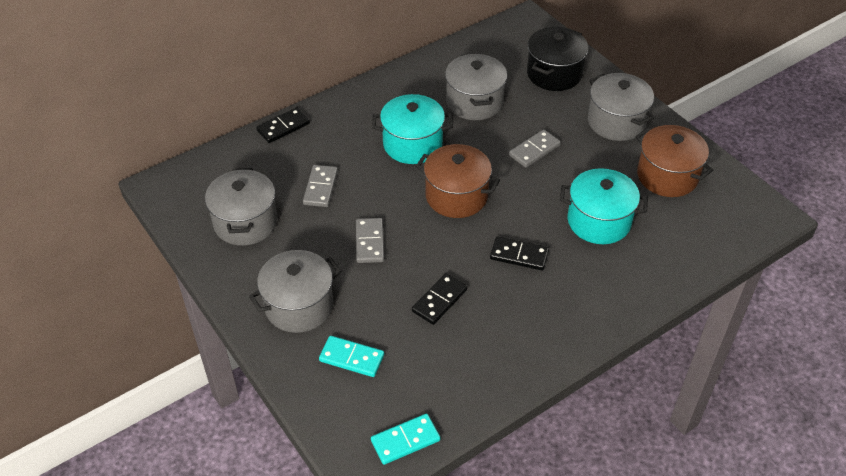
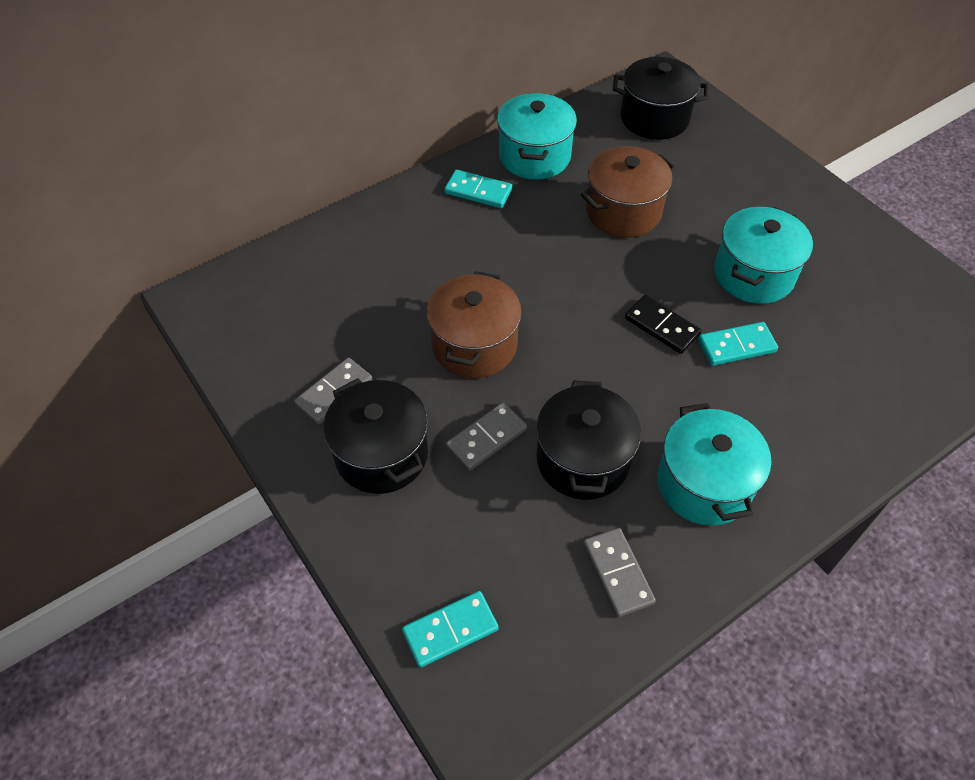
black domino: 3 -> 1
black pot: 1 -> 3
grey pot: 4 -> 0
turquoise domino: 2 -> 3
turquoise pot: 2 -> 3

